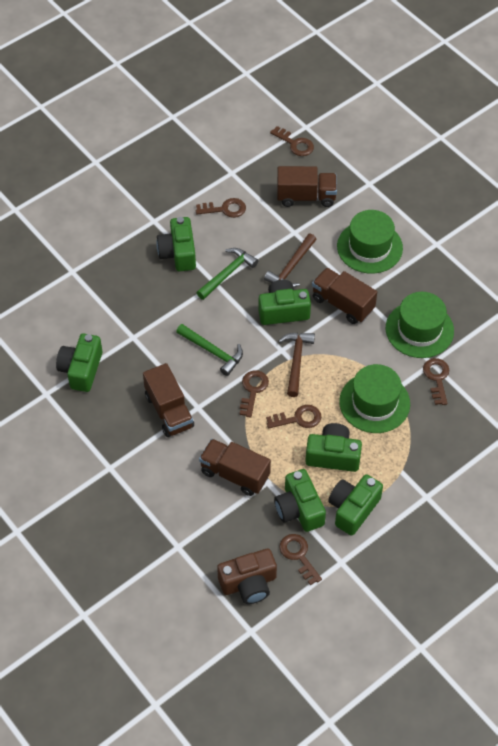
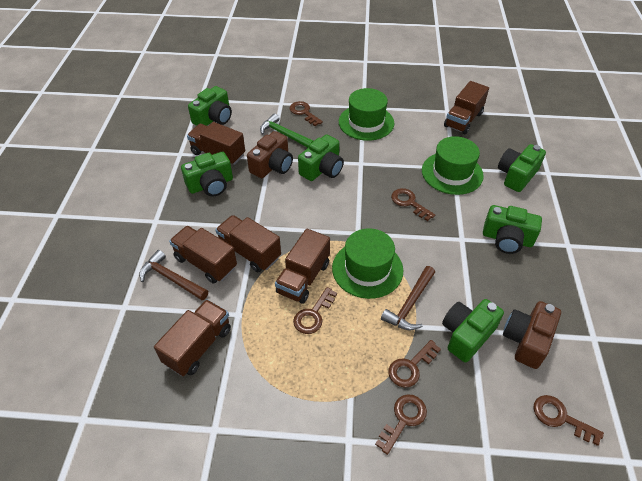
brown camera: 1 -> 2
brown truck: 4 -> 6
green hammer: 2 -> 1

